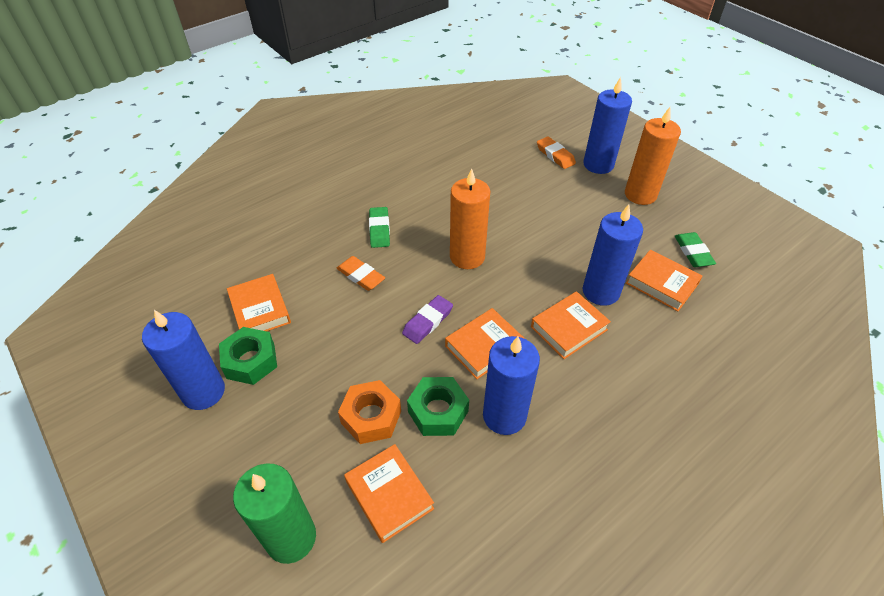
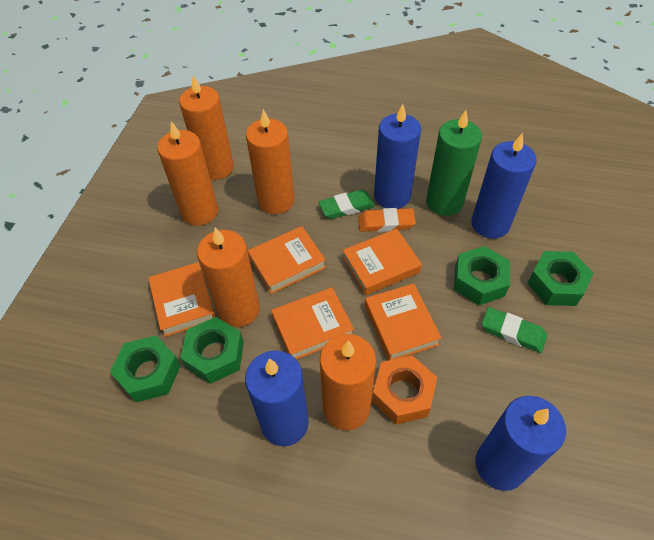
green nut: 2 -> 4
orange candle: 2 -> 5
orange eraser: 2 -> 1
purple eraser: 1 -> 0

